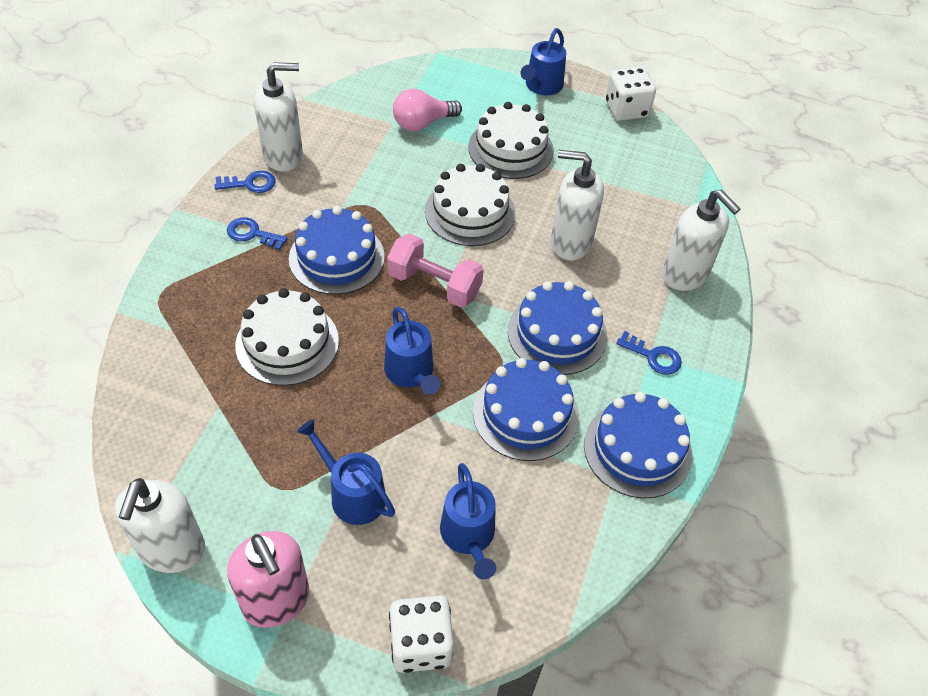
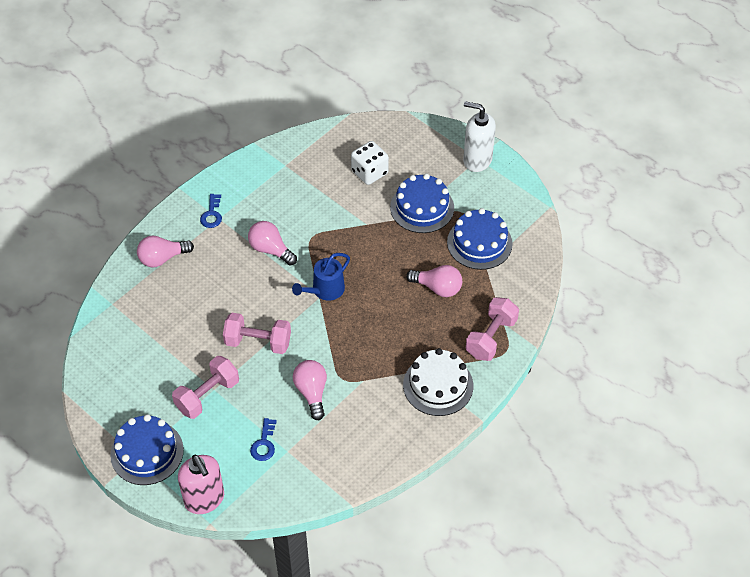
blue cake: 4 -> 3
blue key: 3 -> 2
blue watering can: 4 -> 1
pink dumbbell: 1 -> 3
pink light bulb: 1 -> 4
white cake: 3 -> 1
white dice: 2 -> 1
white soap dispenser: 4 -> 1

